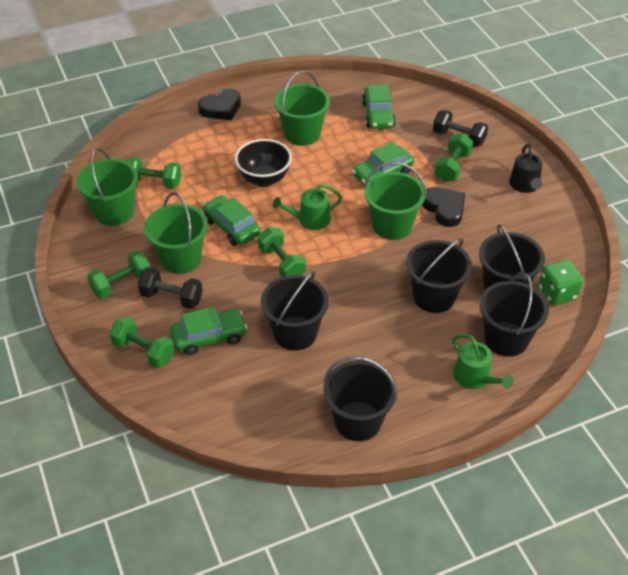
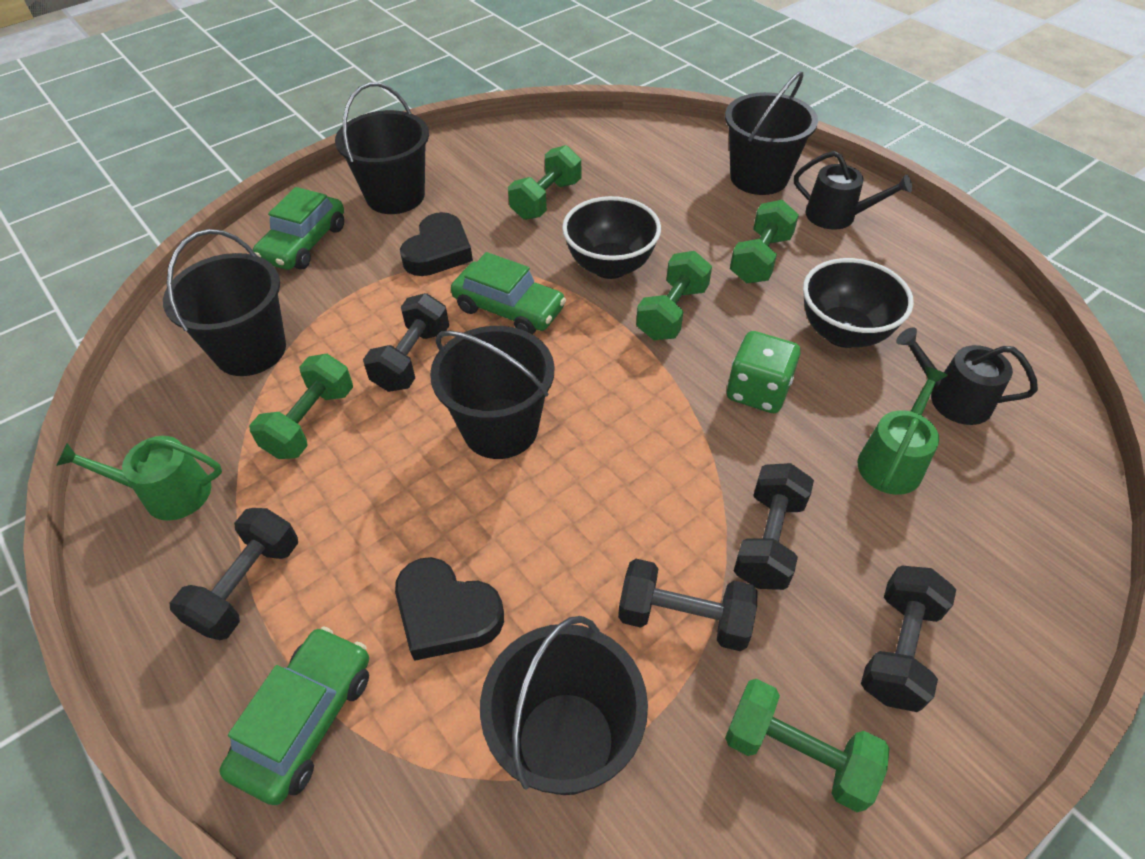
black bowl: 1 -> 2
black dumbbell: 2 -> 5
black watering can: 1 -> 2
green bucket: 4 -> 0
green car: 4 -> 3

